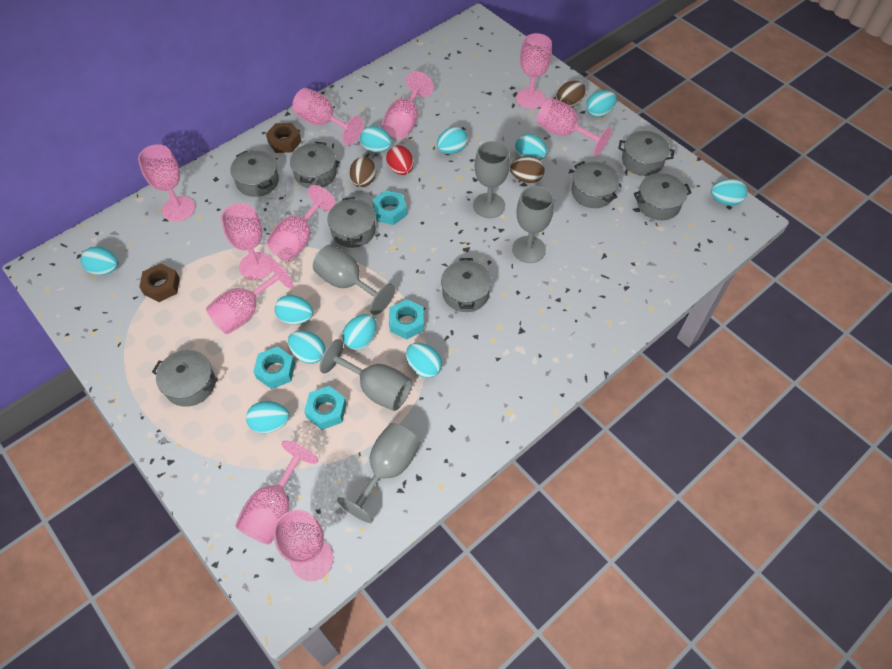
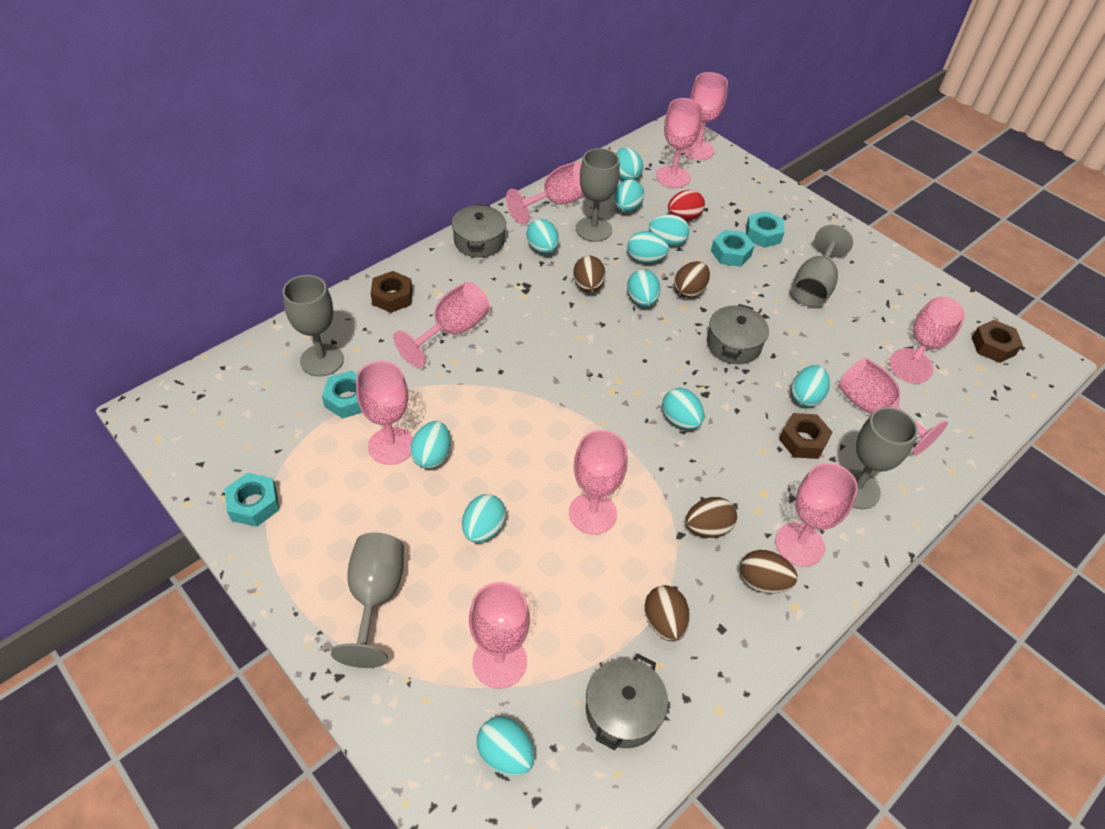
brown egg: 3 -> 5
brown nut: 2 -> 3
grey pot: 8 -> 3

